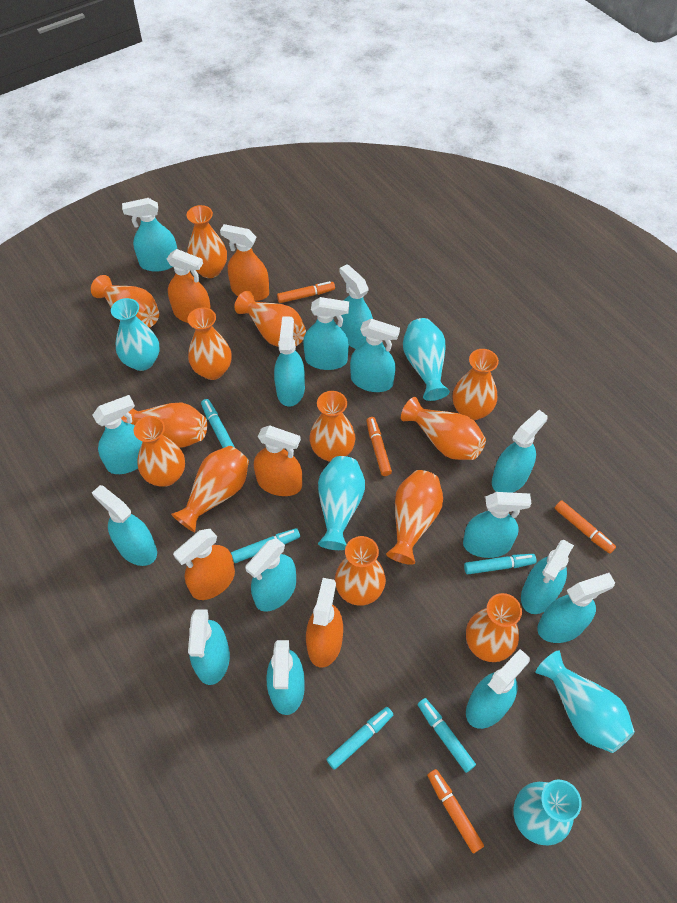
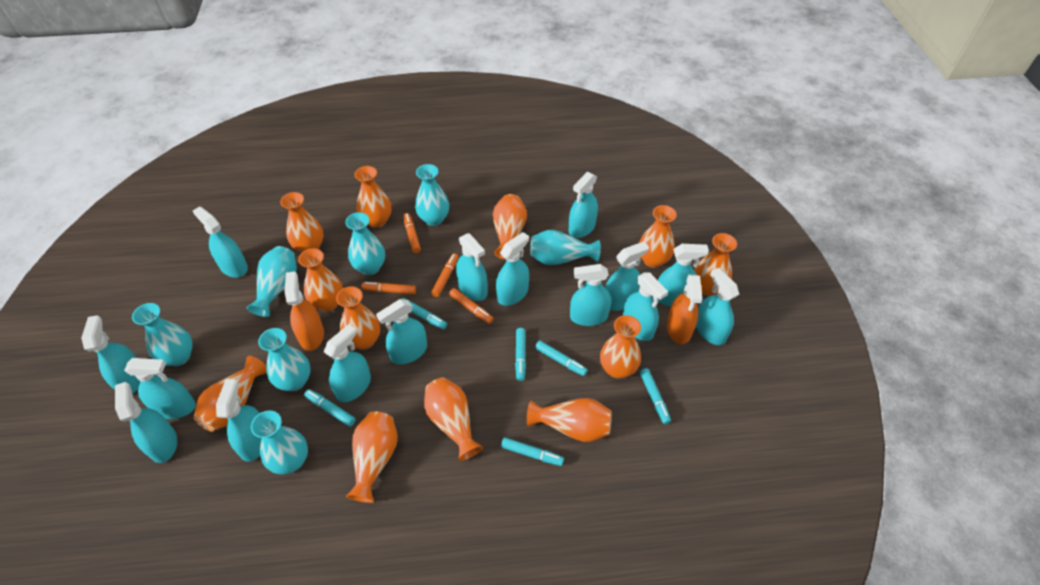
orange spray bottle: 5 -> 2
orange vase: 13 -> 12
turquoise marker: 5 -> 6
turquoise vase: 5 -> 7

